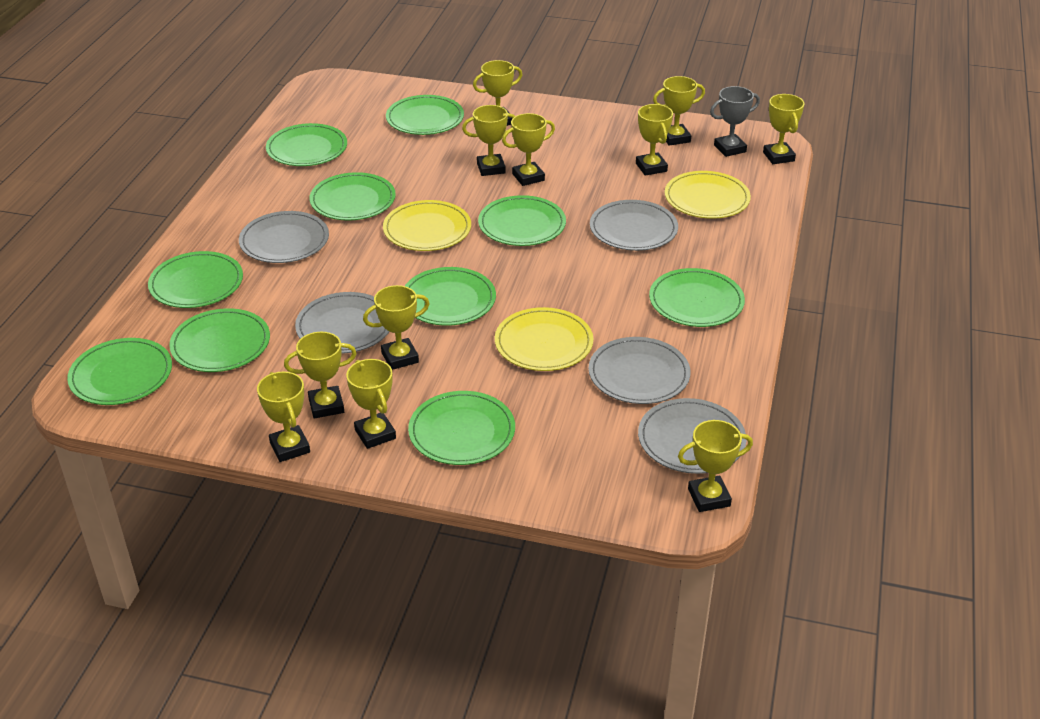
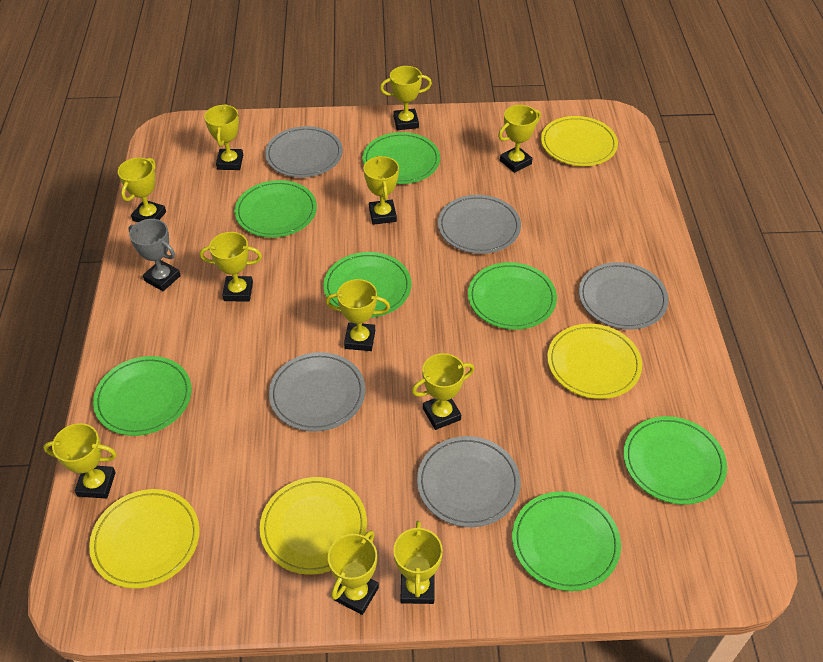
green plate: 10 -> 7
yellow plate: 3 -> 4

